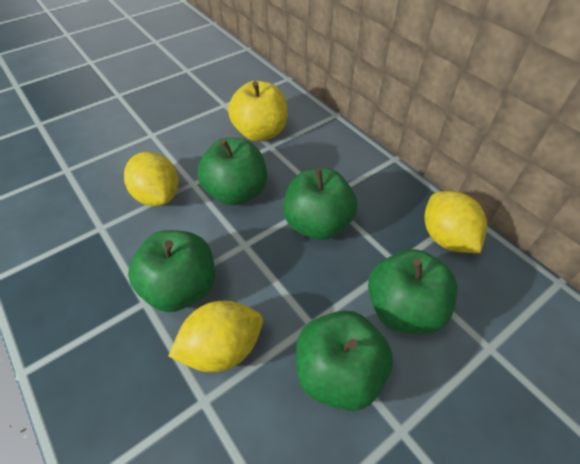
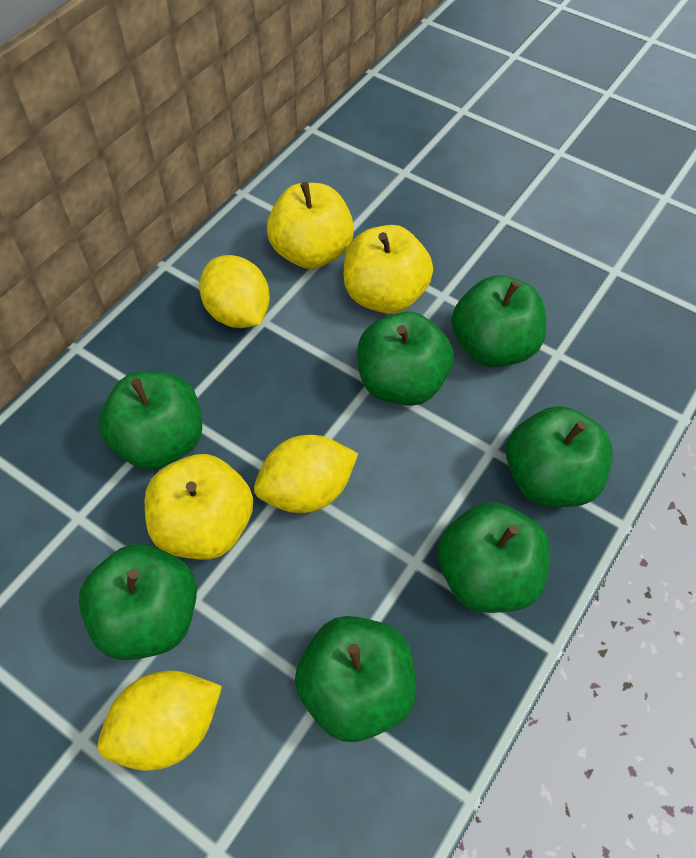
green apple: 5 -> 7
yellow apple: 1 -> 3

